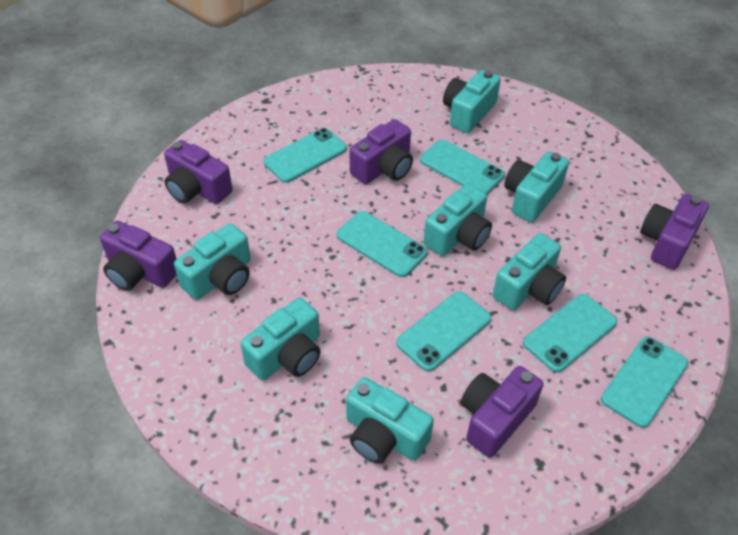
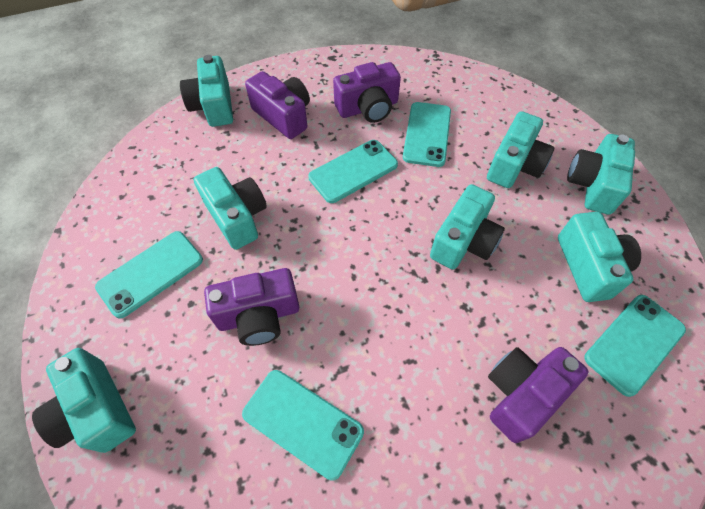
purple camera: 5 -> 4
turquoise phone: 6 -> 5

